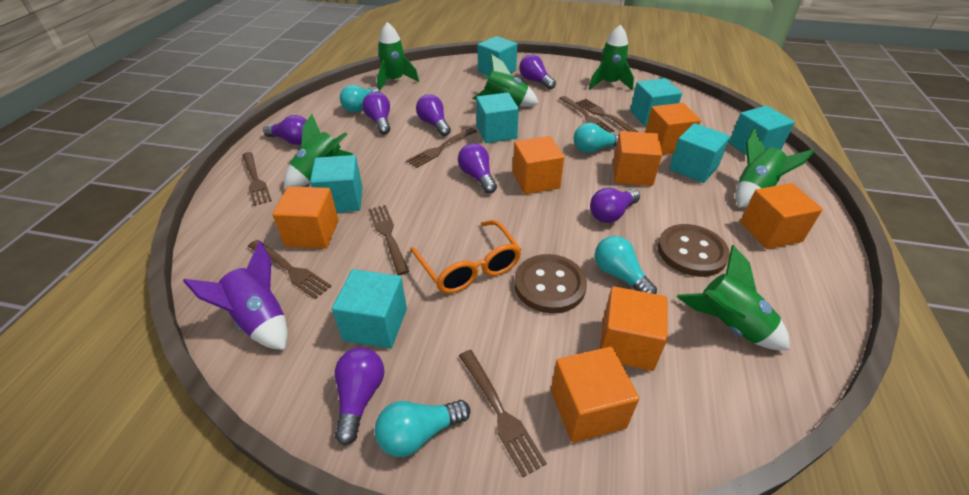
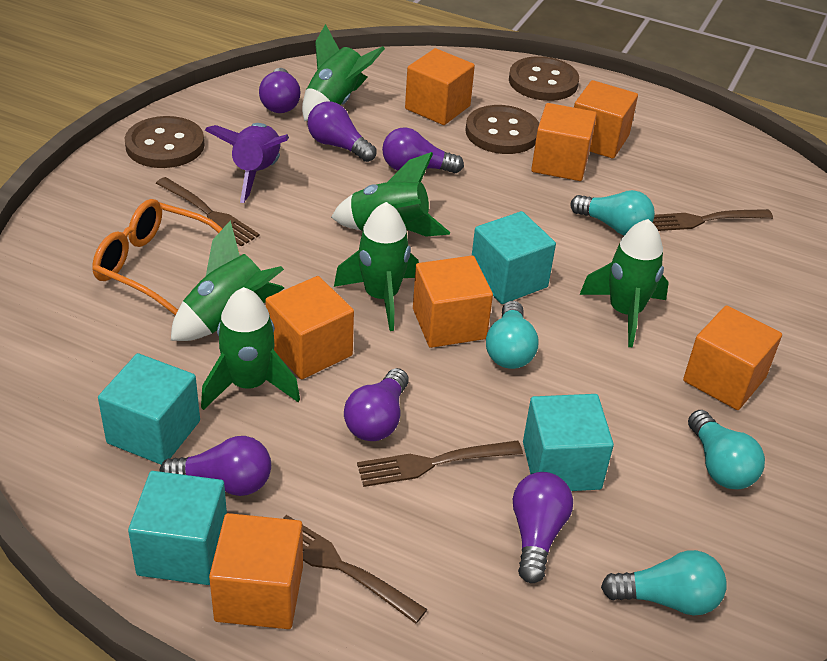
brown button: 2 -> 3
brown fork: 7 -> 4
purple light bulb: 7 -> 6
turquoise cube: 7 -> 4

